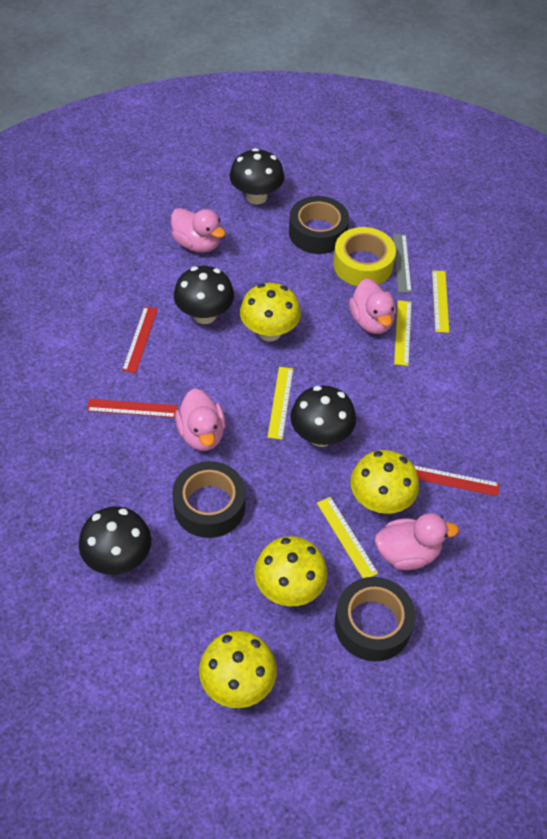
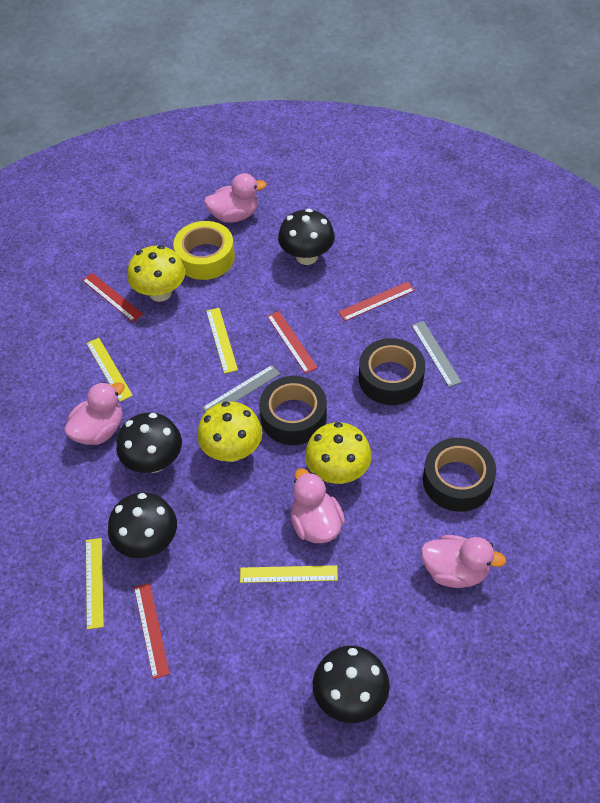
grey ruler: 1 -> 2
red ruler: 3 -> 4
yellow mushroom: 4 -> 3

